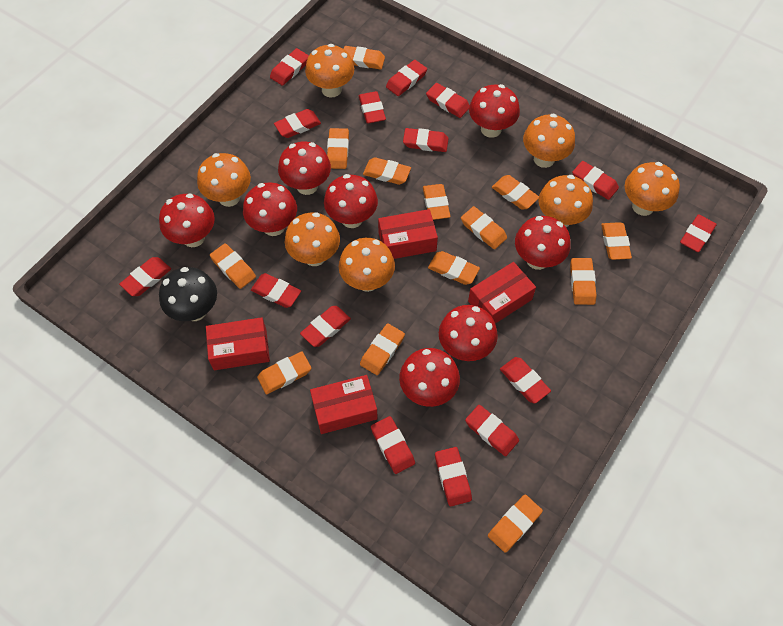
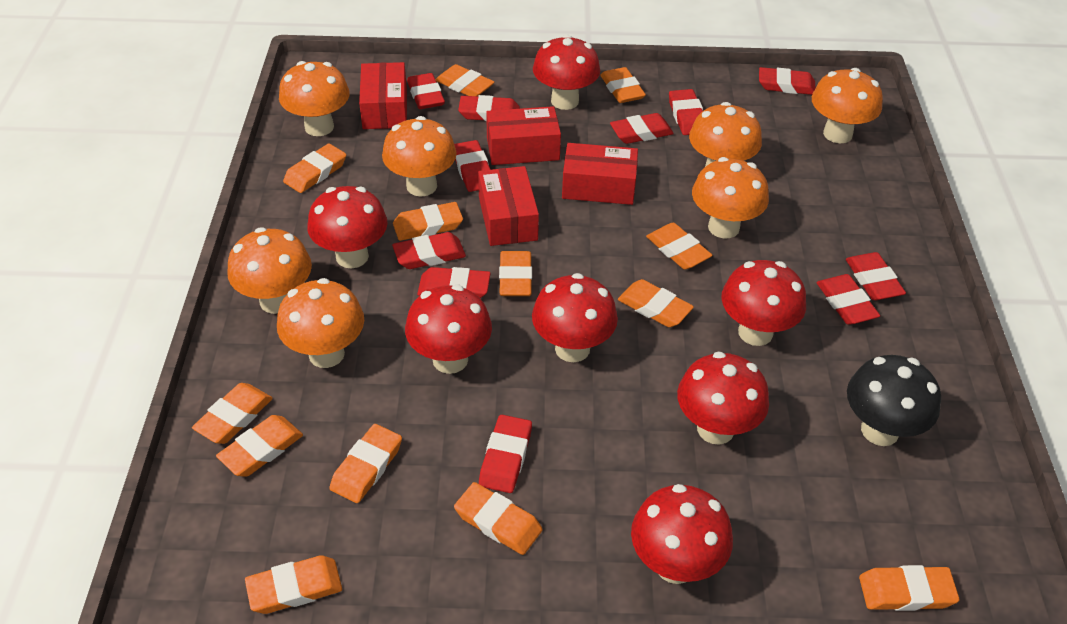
red eraser: 15 -> 11
red mushroom: 8 -> 7

